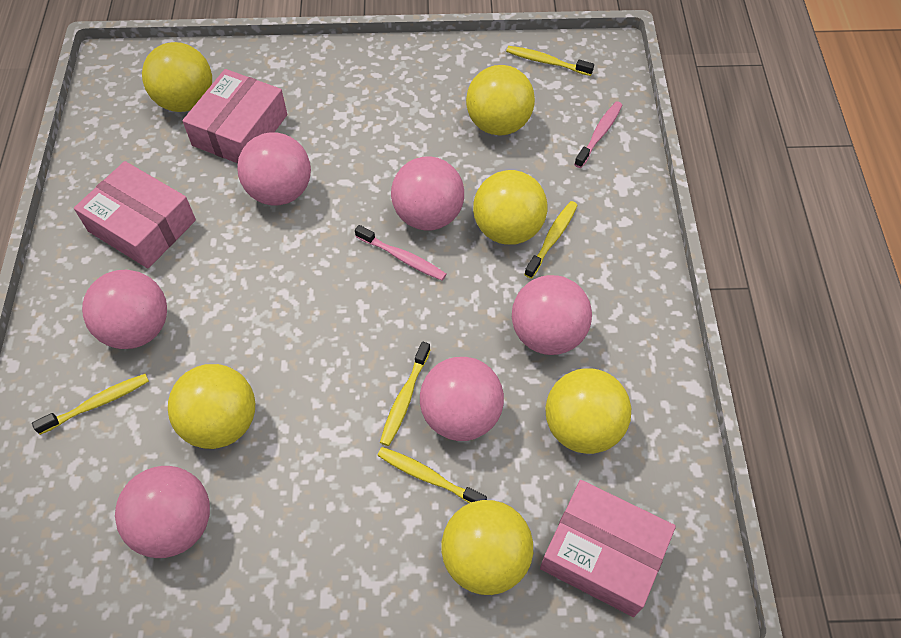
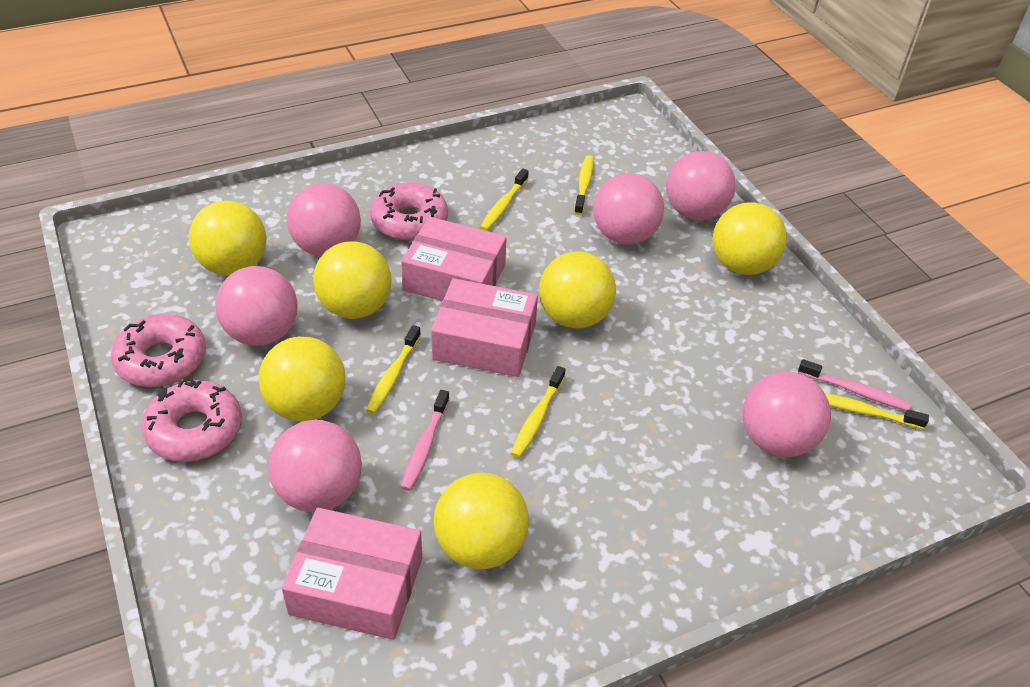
pink donut: 0 -> 3

